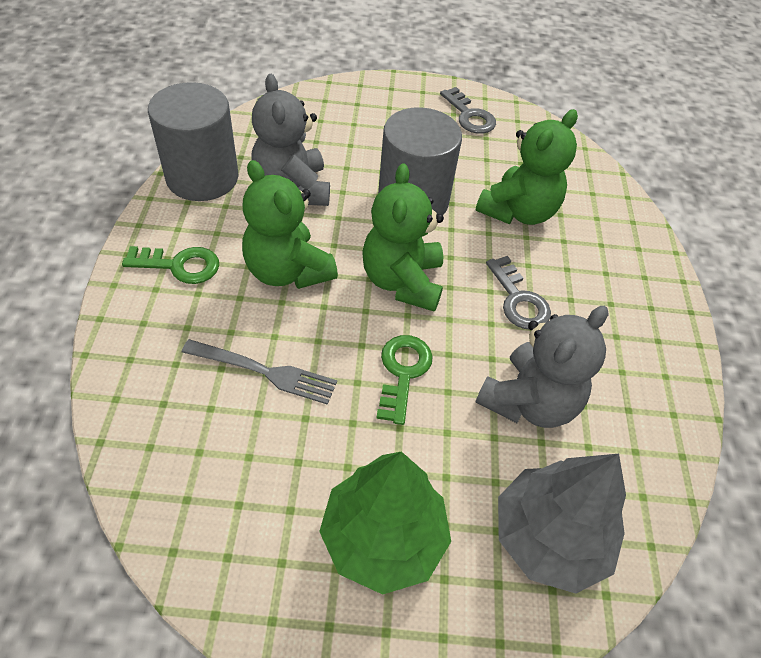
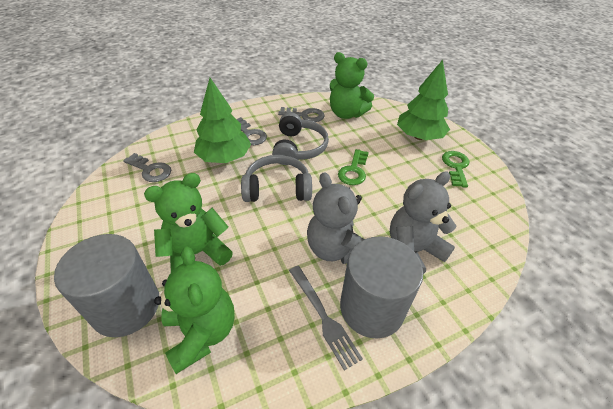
green tree: 1 -> 2
grey headphones: 0 -> 2
grey key: 2 -> 3
grey tree: 1 -> 0

